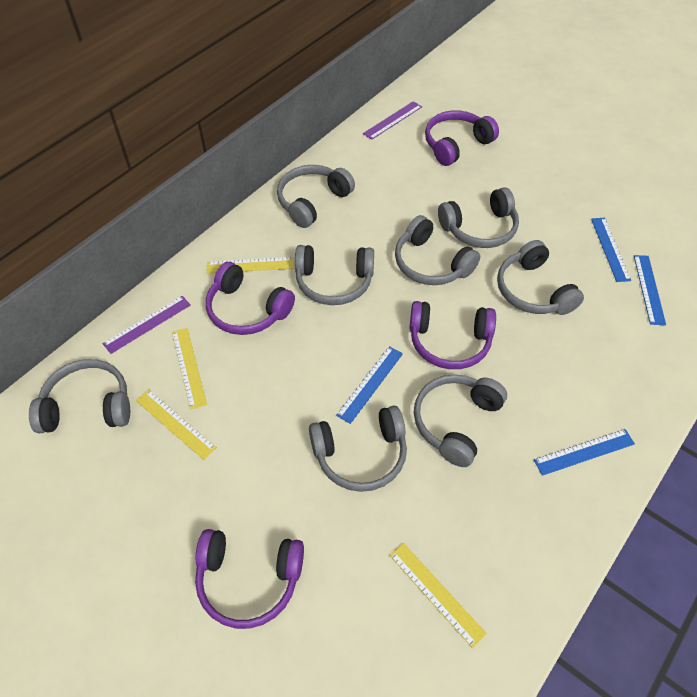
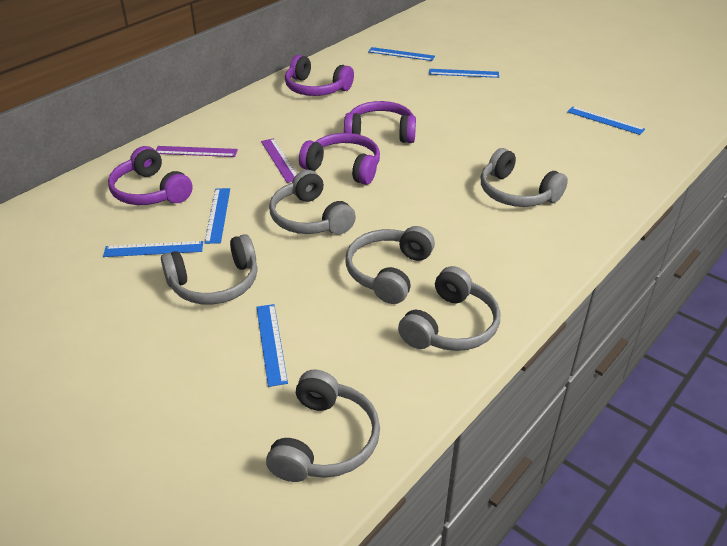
blue ruler: 4 -> 6
grey headphones: 8 -> 6
yellow ruler: 4 -> 0

